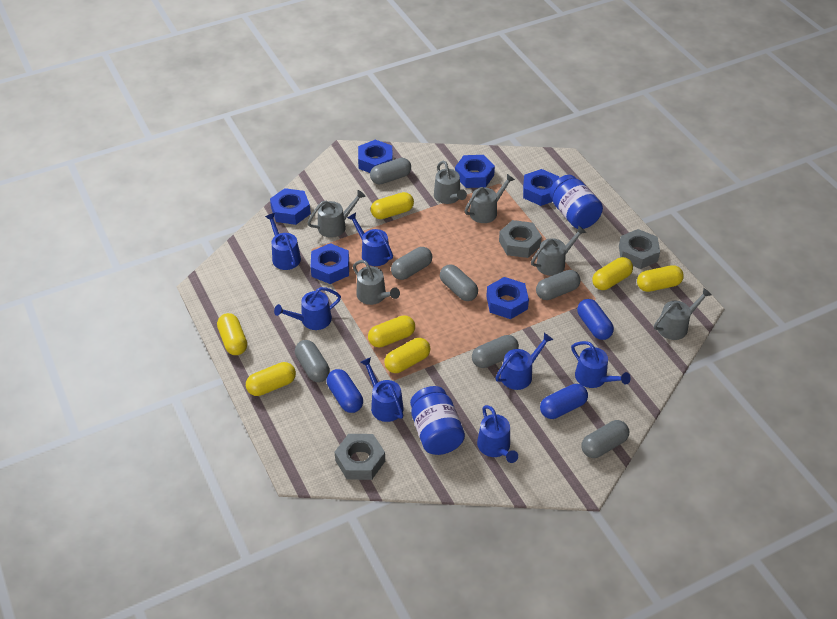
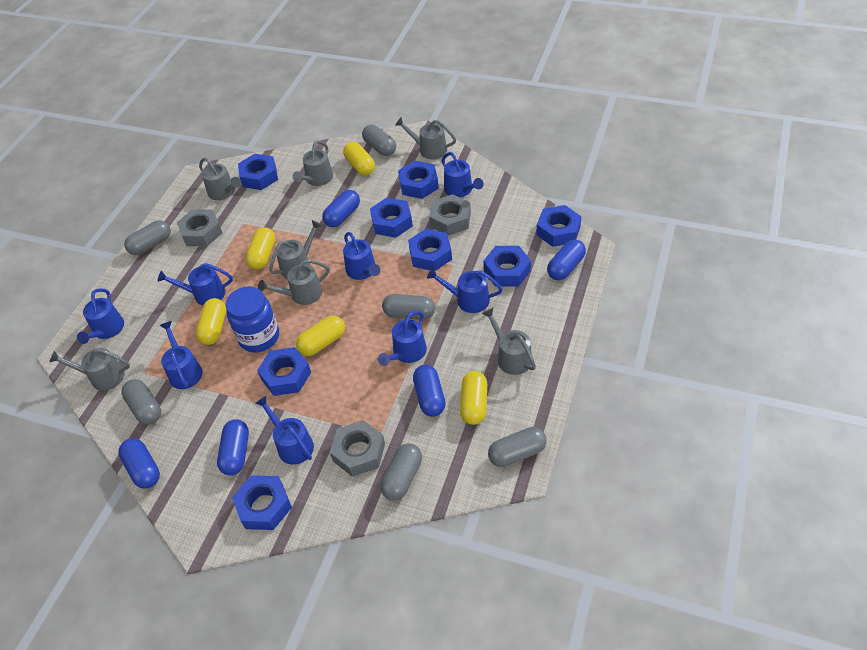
blue capsule: 3 -> 5
blue jar: 2 -> 1
blue nut: 6 -> 8
blue watering can: 7 -> 8
grey capsule: 7 -> 6
grey watering can: 6 -> 7
yellow capsule: 7 -> 5

